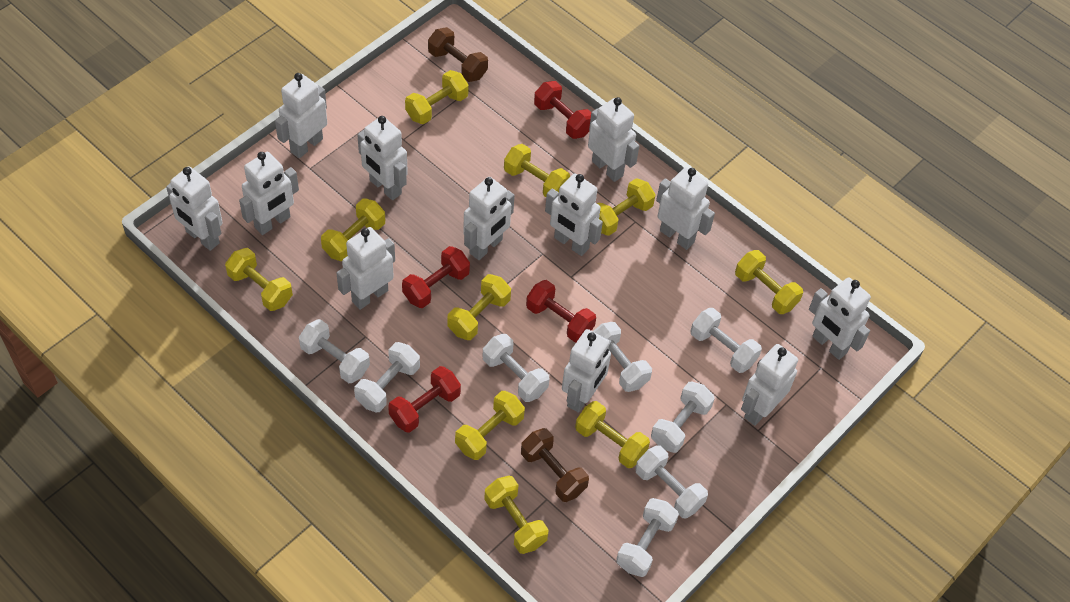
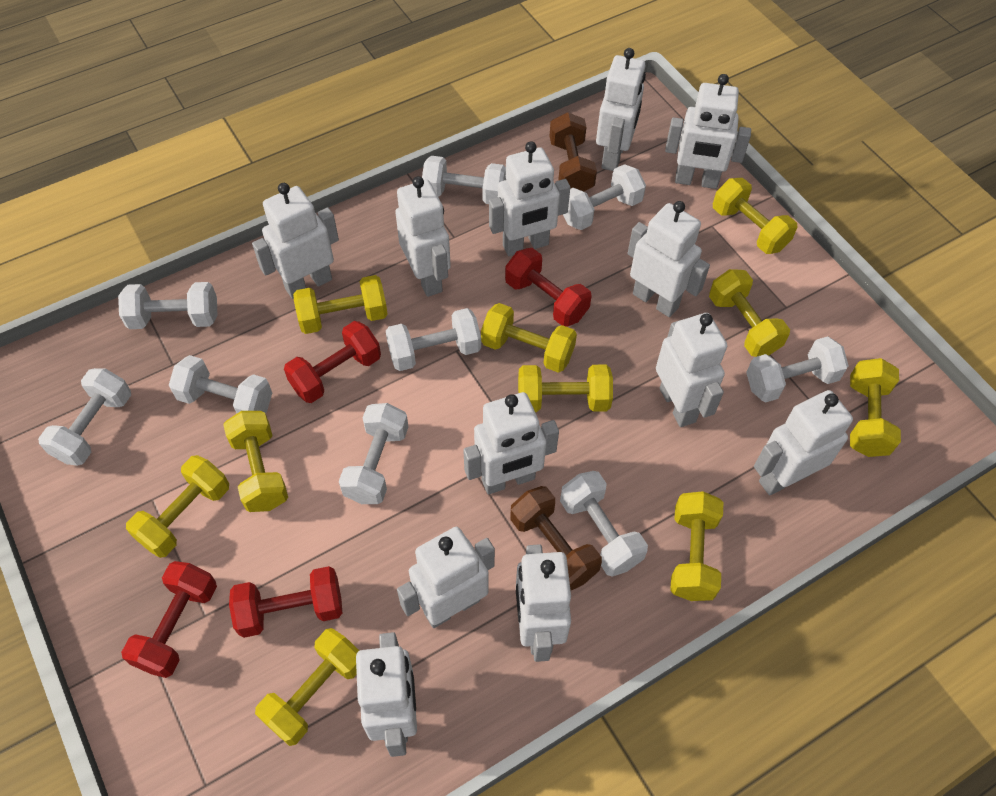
white dumbbell: 8 -> 9

